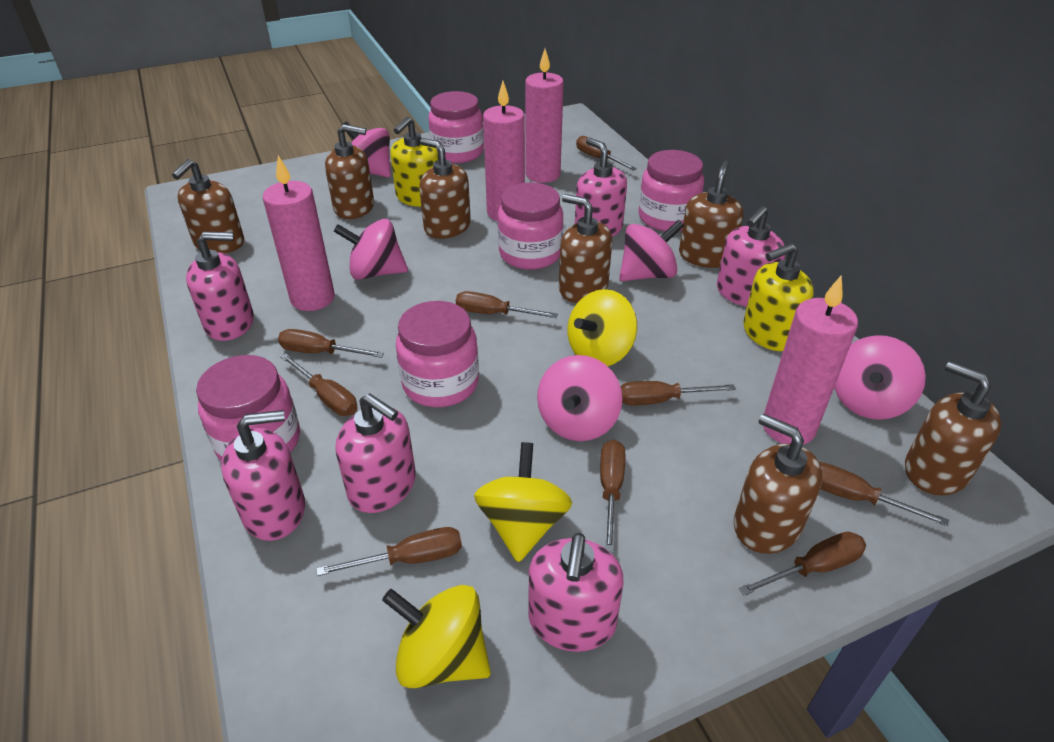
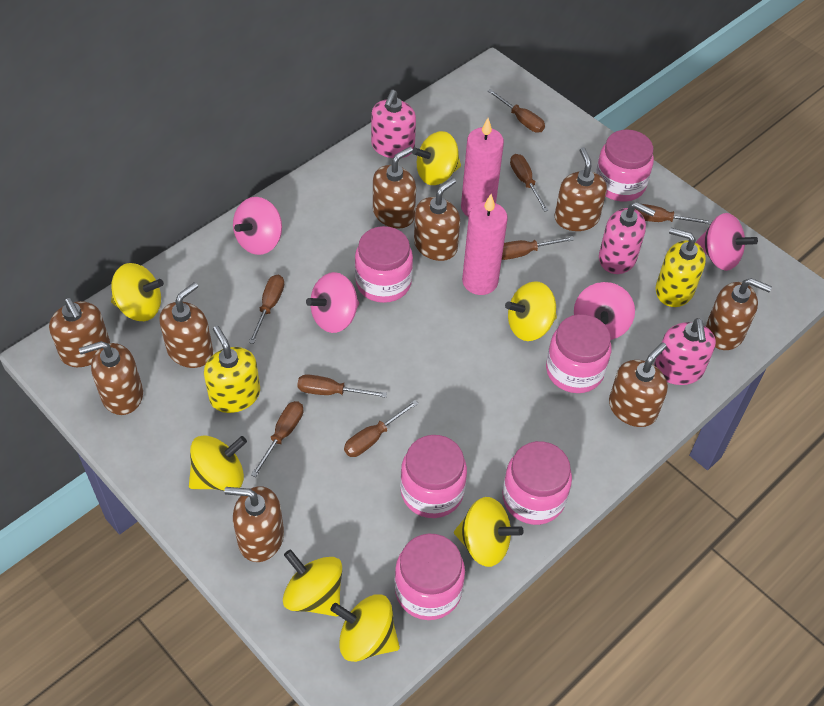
brown screwdriver: 9 -> 8
brown soap dispenser: 7 -> 9
pink candle: 4 -> 2
pink jar: 5 -> 6
pink soap dispenser: 6 -> 3
pink spinning top: 5 -> 4
yellow spinning top: 3 -> 7

